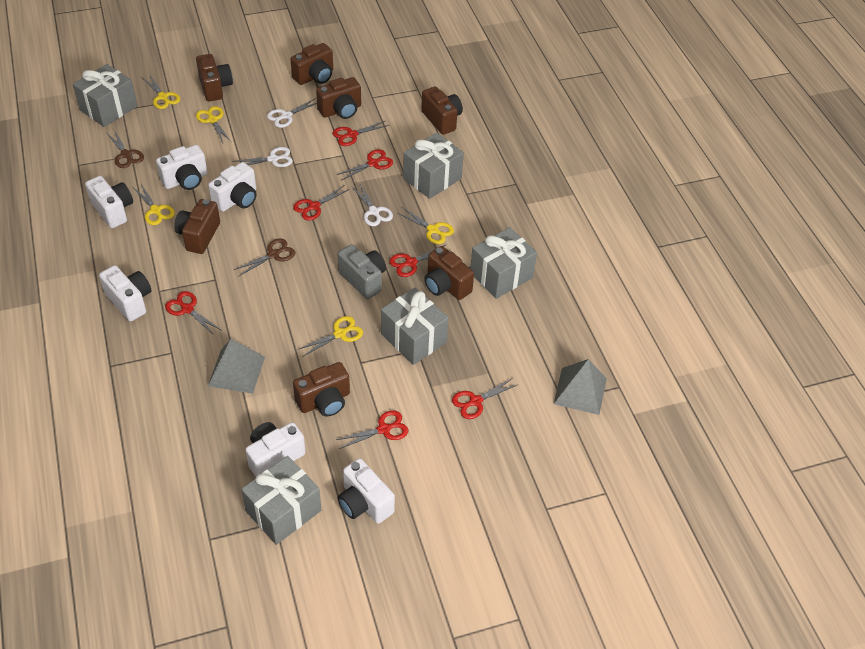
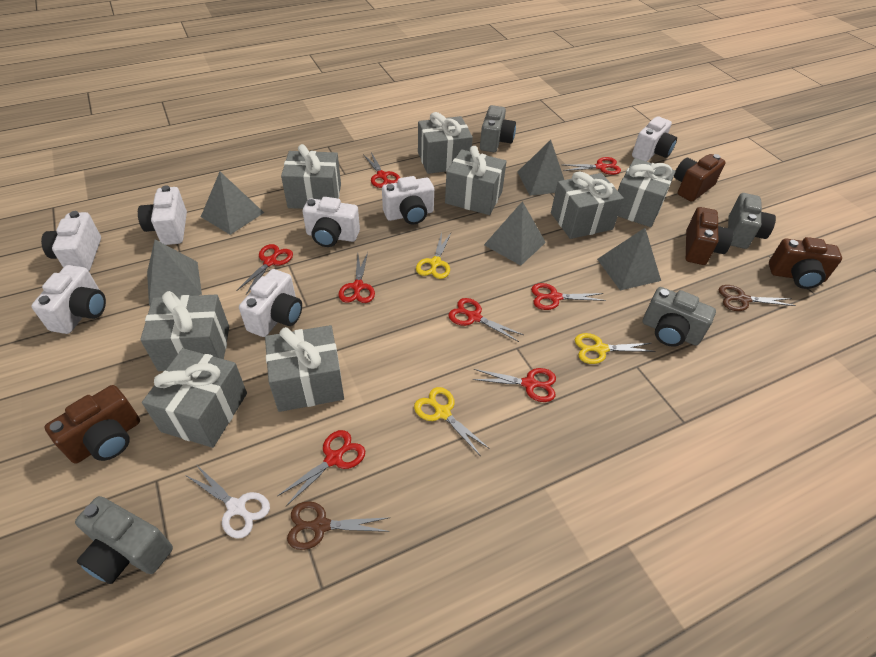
brown camera: 7 -> 4
grey camera: 1 -> 4
grey gift: 5 -> 8
grey pyramid: 2 -> 5
red scissors: 7 -> 8
white camera: 6 -> 7
white scissors: 3 -> 1
yellow scissors: 5 -> 3

